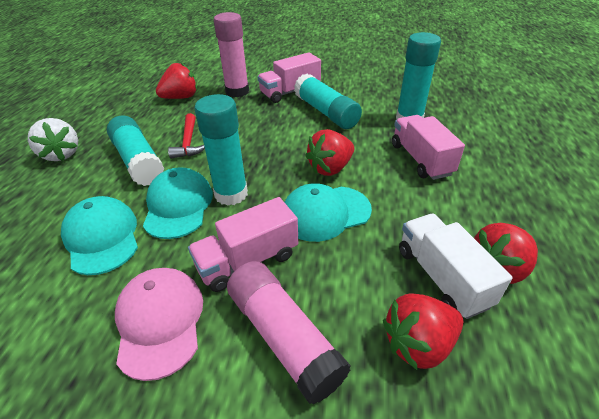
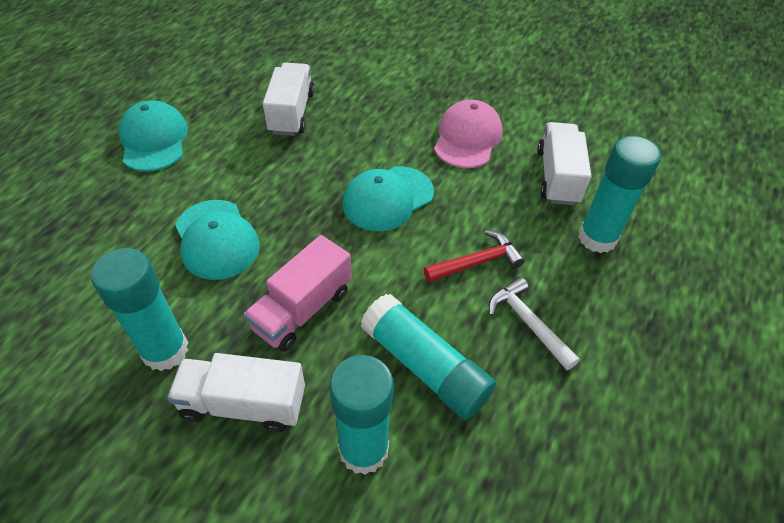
pink glue stick: 2 -> 0
pink truck: 3 -> 1
red strawberry: 4 -> 0
white hammer: 0 -> 1
white strawberry: 1 -> 0
white truck: 1 -> 3

